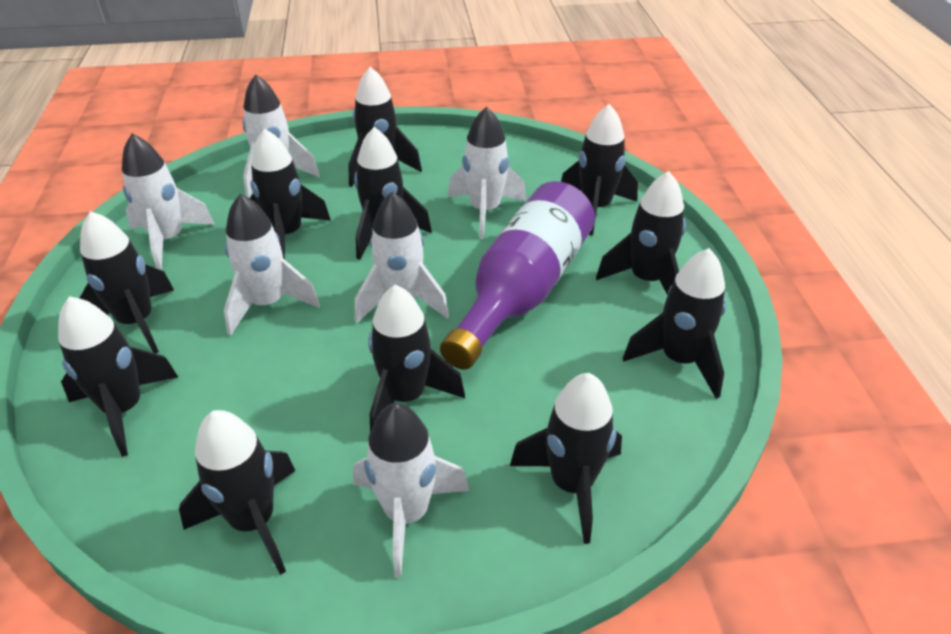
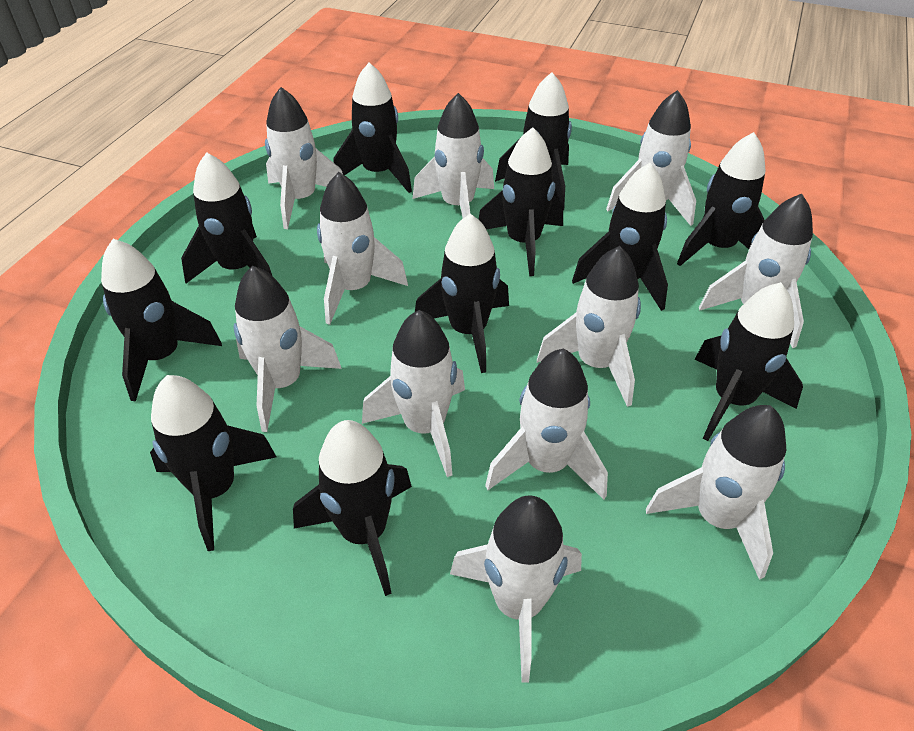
purple bottle: 1 -> 0
white rocket: 6 -> 11

